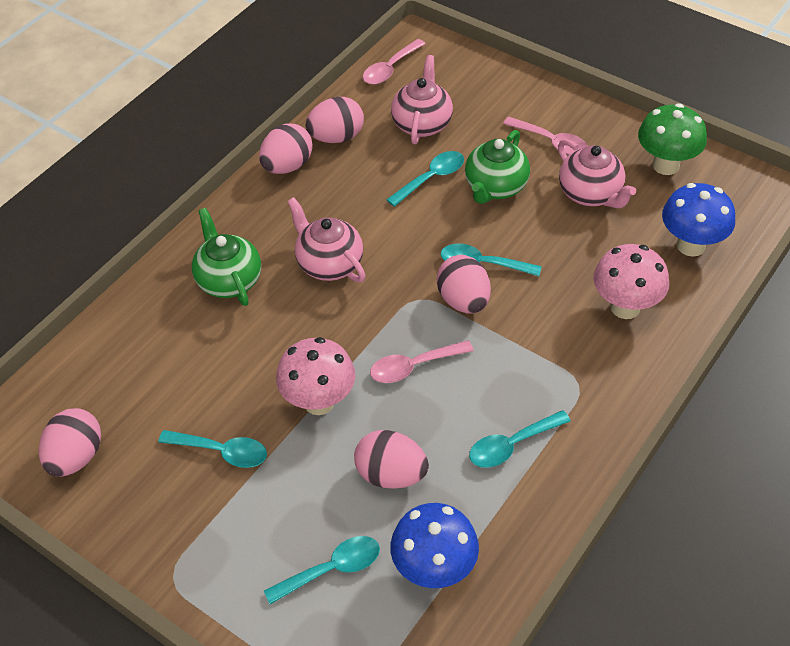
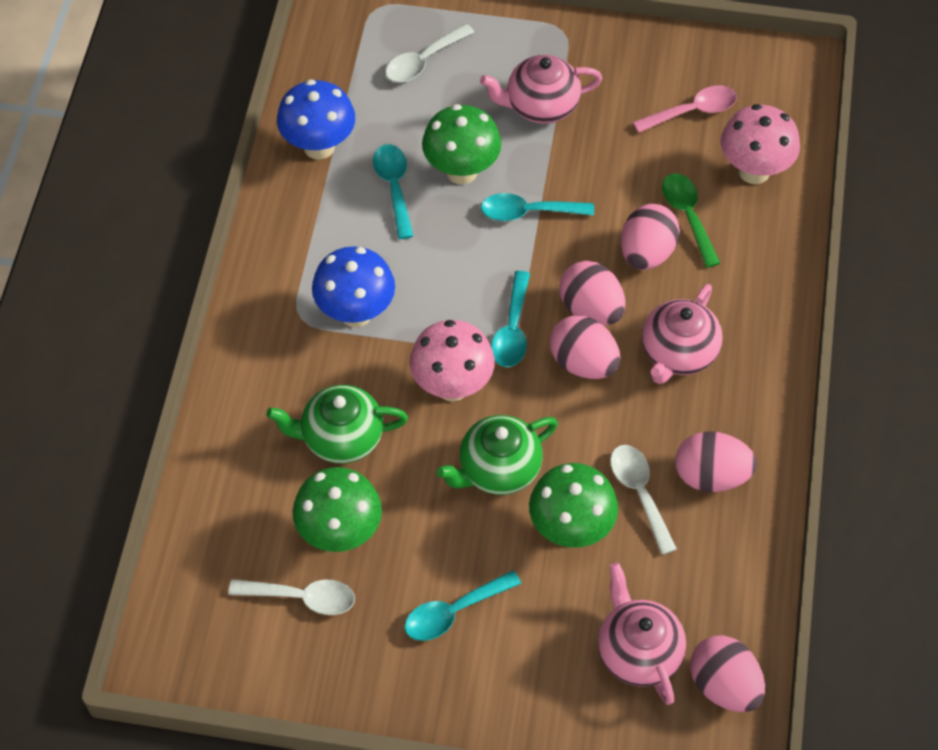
green mushroom: 1 -> 3
green spoon: 0 -> 1
pink spoon: 3 -> 1
turquoise spoon: 5 -> 4
white spoon: 0 -> 3

